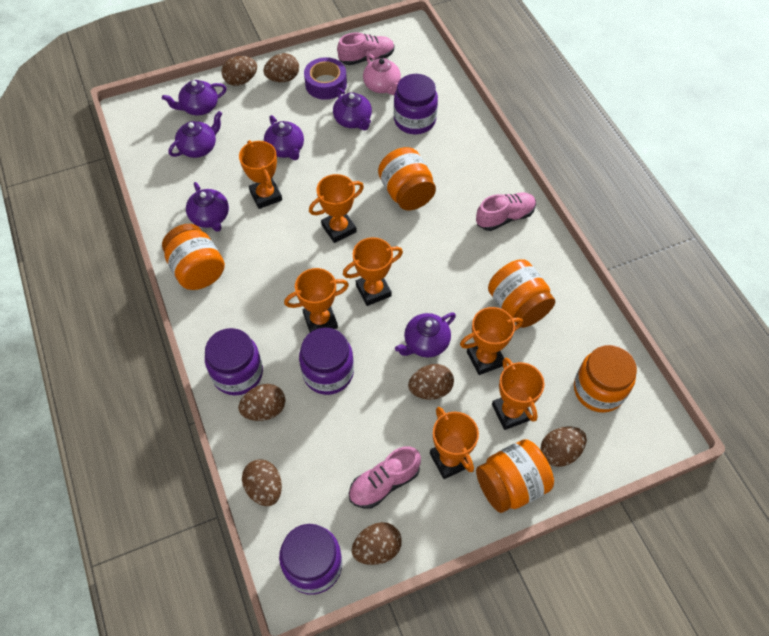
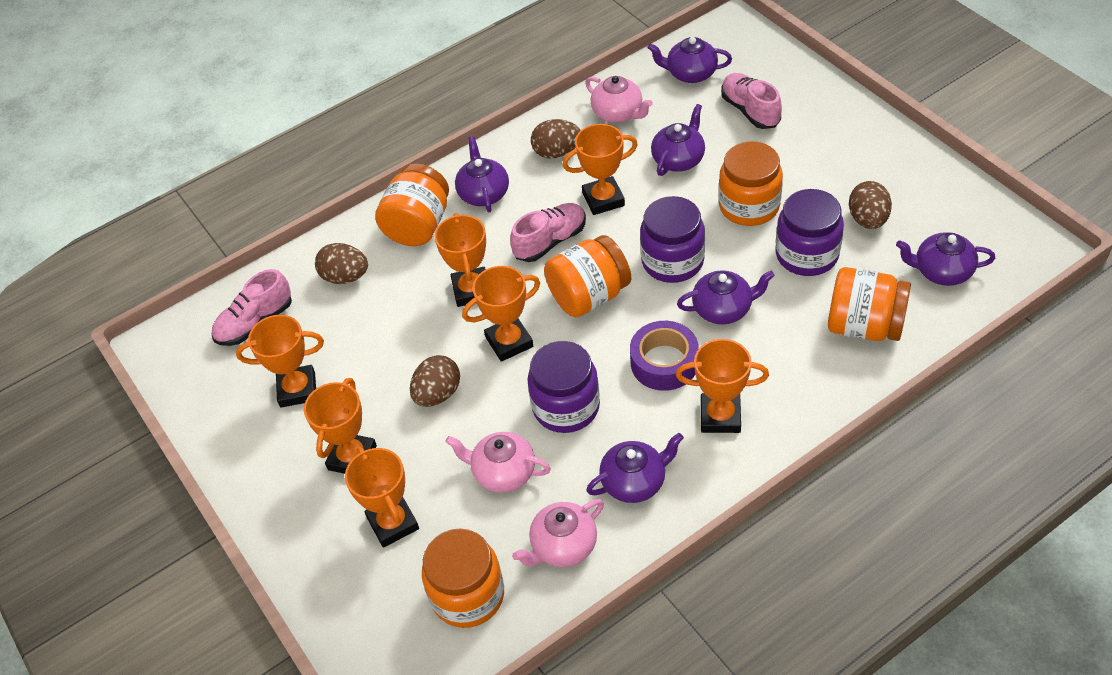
brown egg: 7 -> 4
pink teapot: 1 -> 3
purple jar: 4 -> 3

